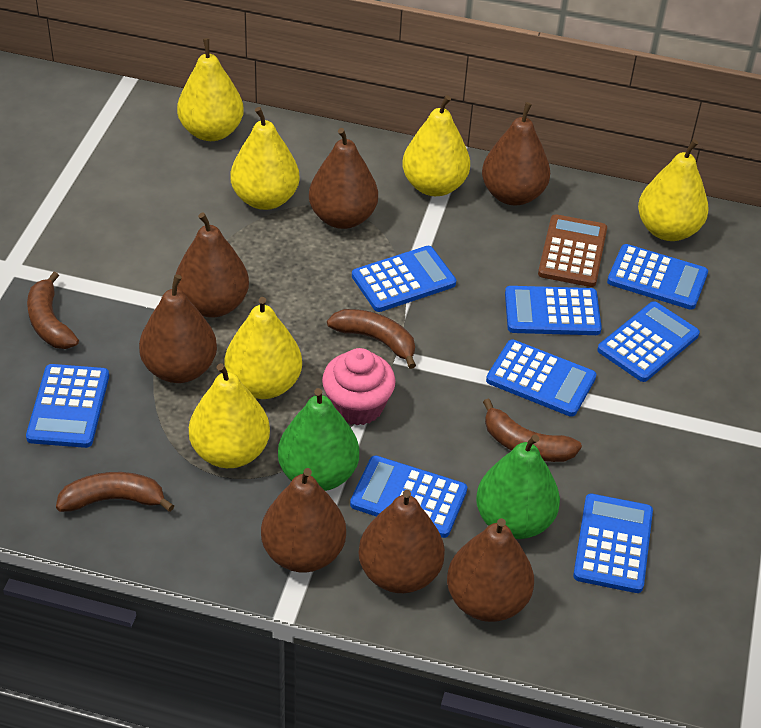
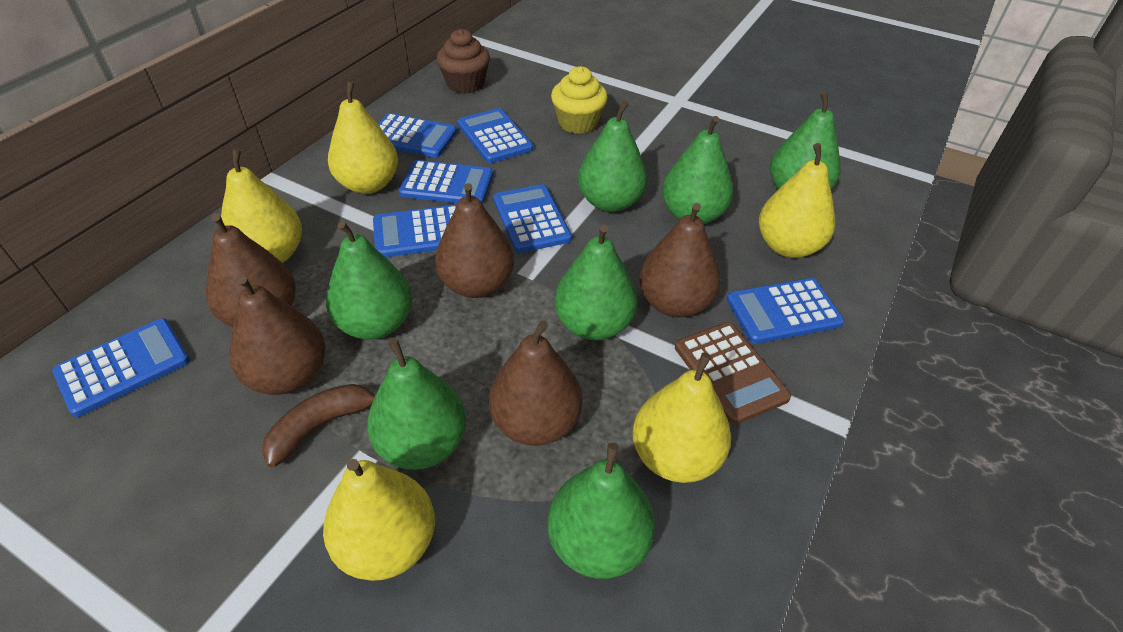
blue calculator: 8 -> 7
brown banana: 4 -> 1
brown cupcake: 0 -> 1
brown pear: 7 -> 5
green pear: 2 -> 7
pink cupcake: 1 -> 0
yellow cupcake: 0 -> 1
yellow pear: 6 -> 5

